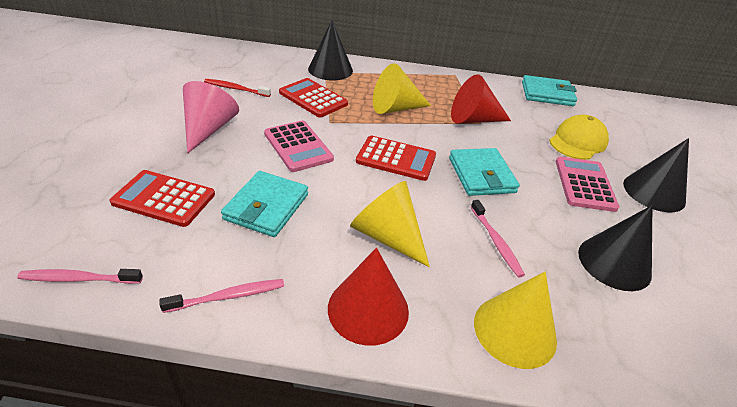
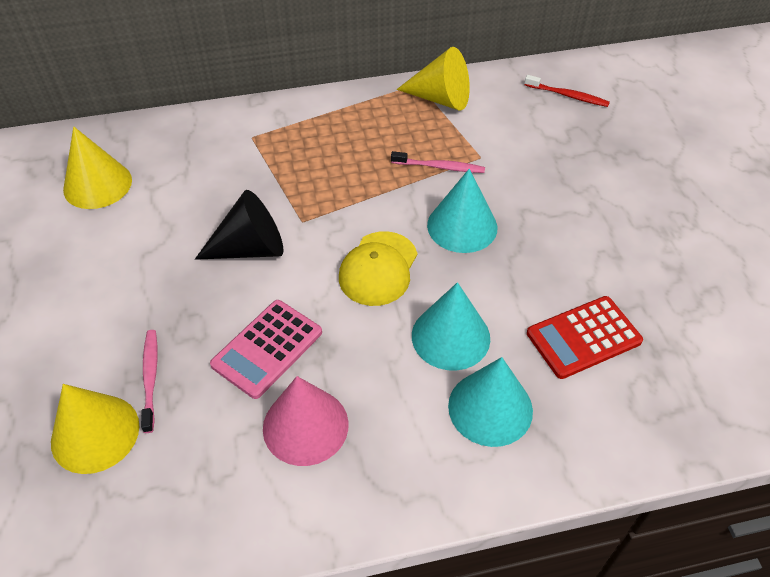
black cone: 3 -> 1
pink calculator: 2 -> 1
pink toothbrush: 3 -> 2
red calculator: 3 -> 1
red cone: 2 -> 0
turquoise cone: 0 -> 3
turquoise wallet: 3 -> 0

